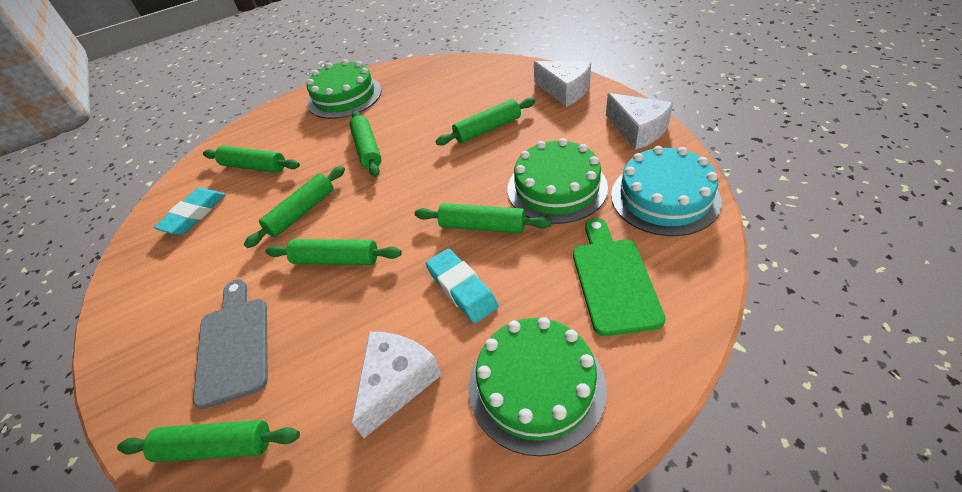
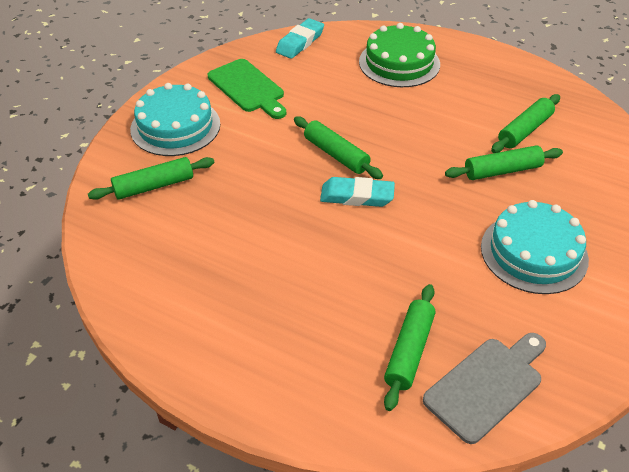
green cake: 3 -> 1
green rolling pin: 7 -> 5
turquoise cake: 1 -> 2
white cheese: 3 -> 0

